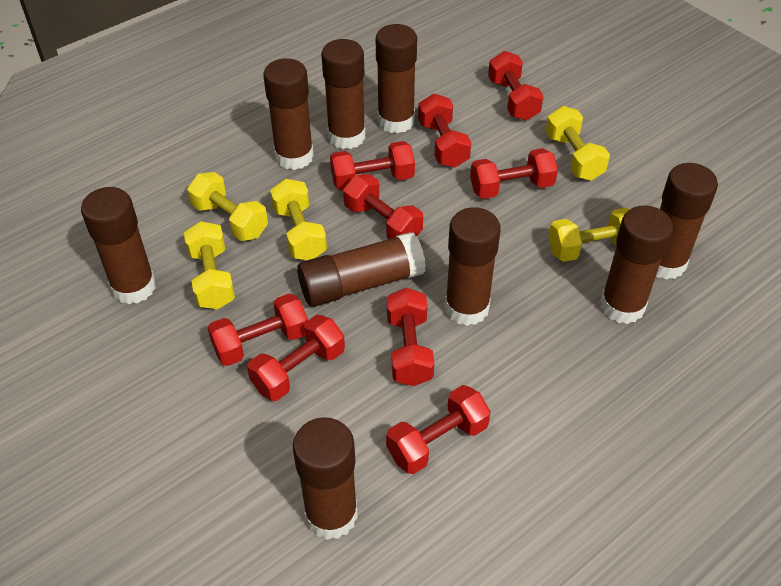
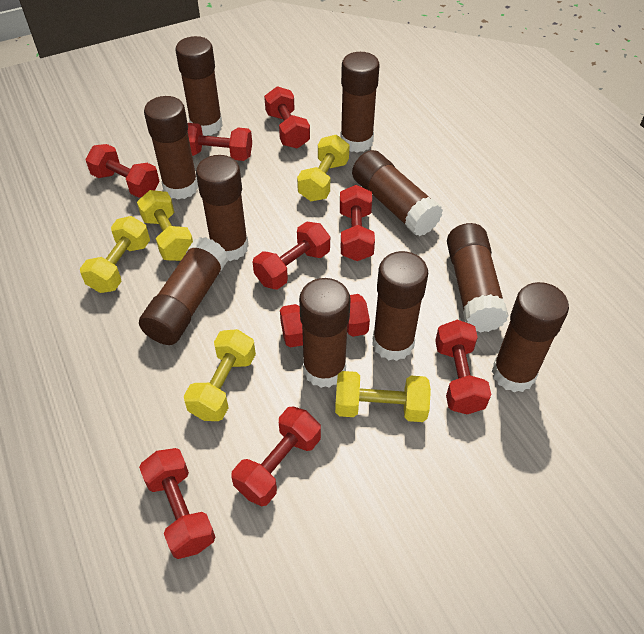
brown glue stick: 9 -> 10

